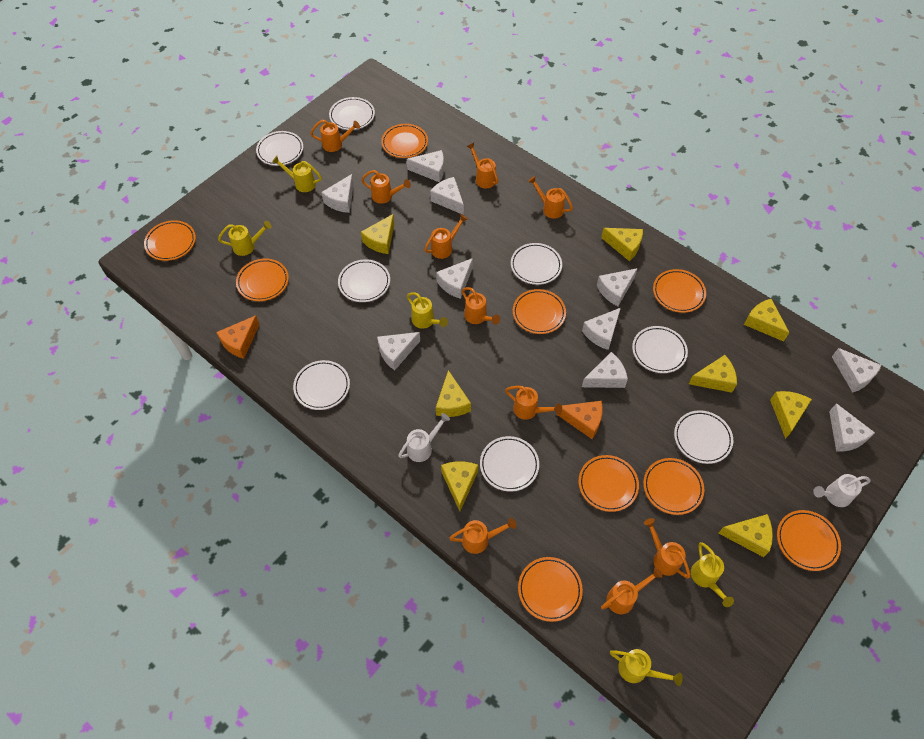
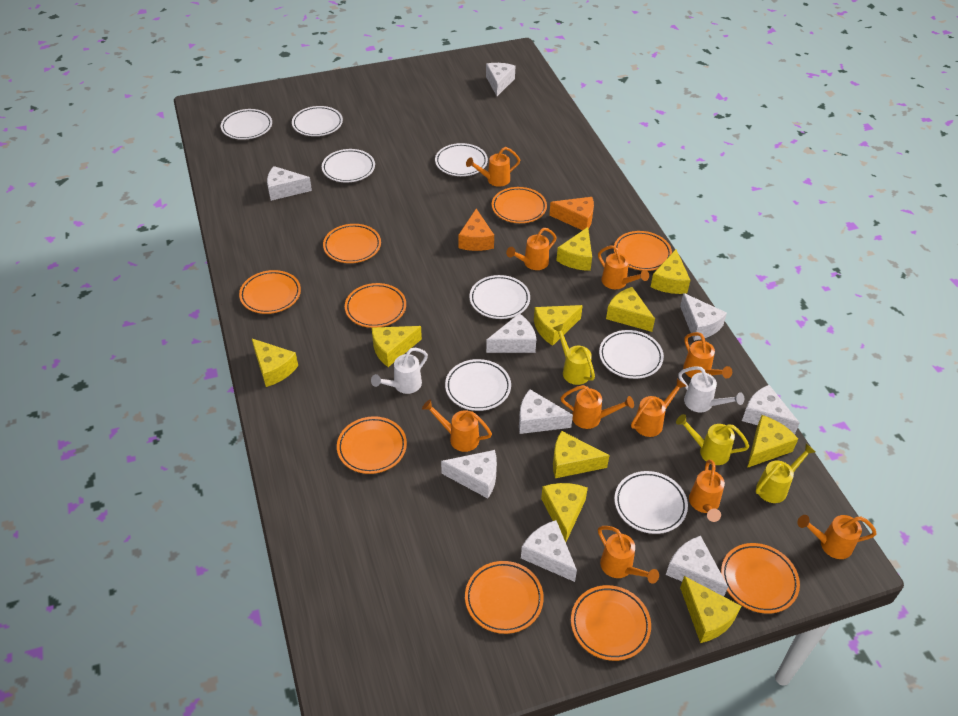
white cheese: 10 -> 9
yellow cheese: 8 -> 10
yellow watering can: 5 -> 3

